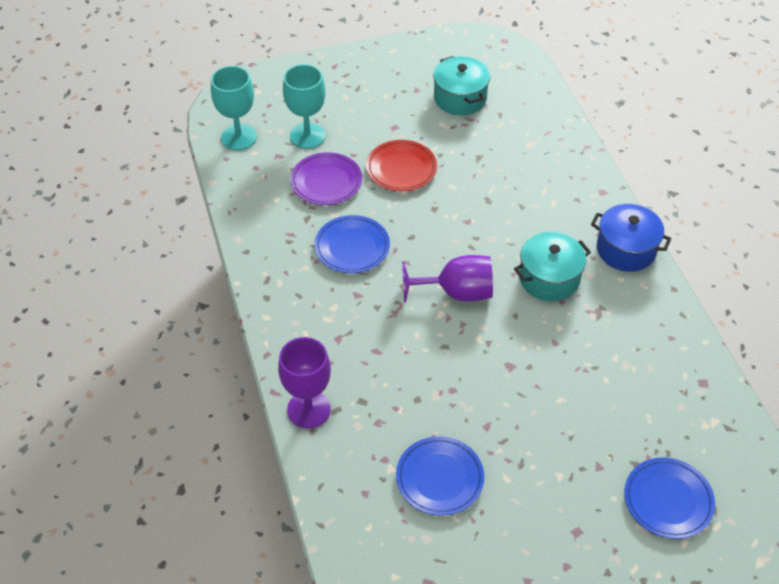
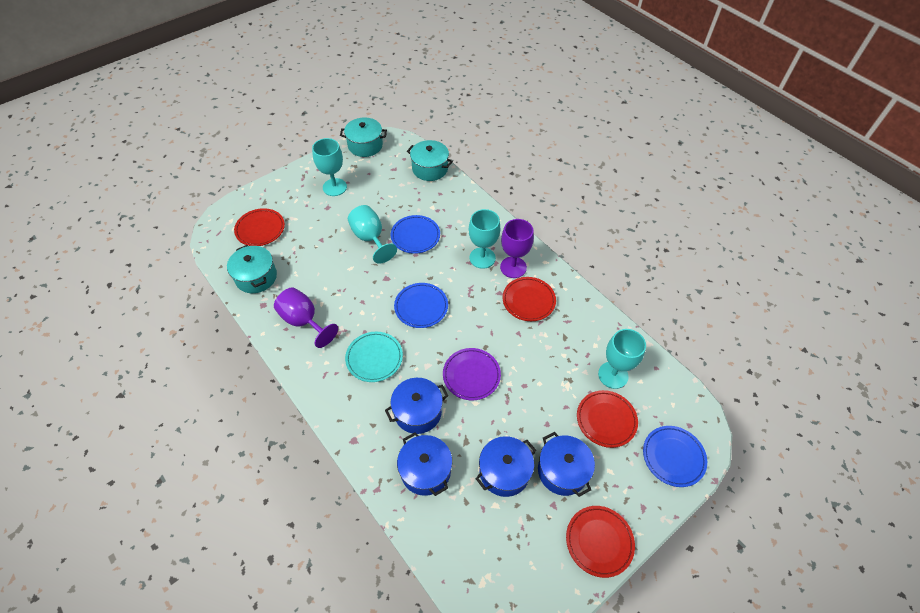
blue pot: 1 -> 4
red plate: 1 -> 4
turquoise goblet: 2 -> 4
turquoise plate: 0 -> 1
turquoise pot: 2 -> 3

